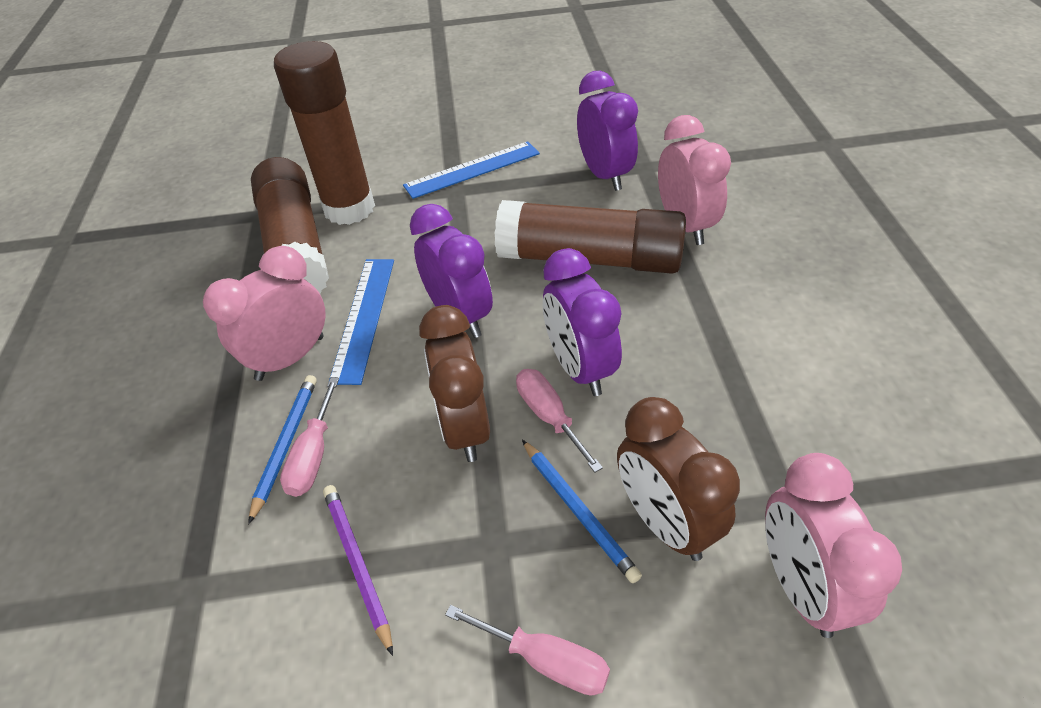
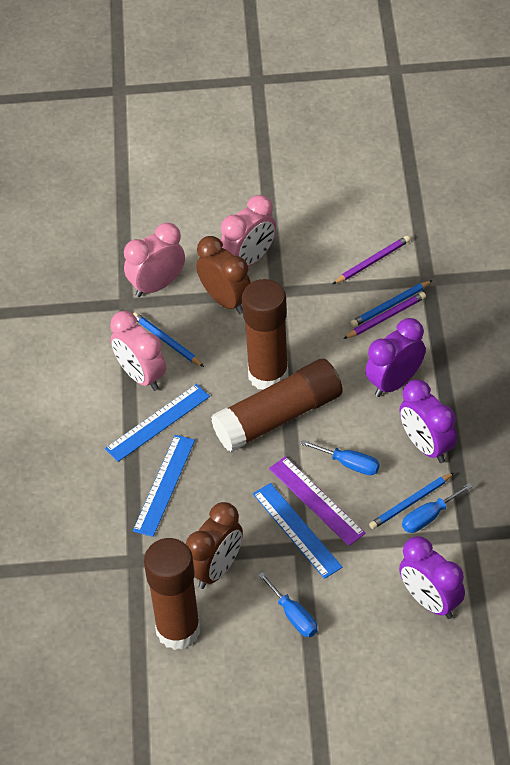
blue pencil: 2 -> 3
blue ruler: 2 -> 3
blue screwdriver: 0 -> 3
pink screwdriver: 3 -> 0
purple pencil: 1 -> 2
purple ruler: 0 -> 1

